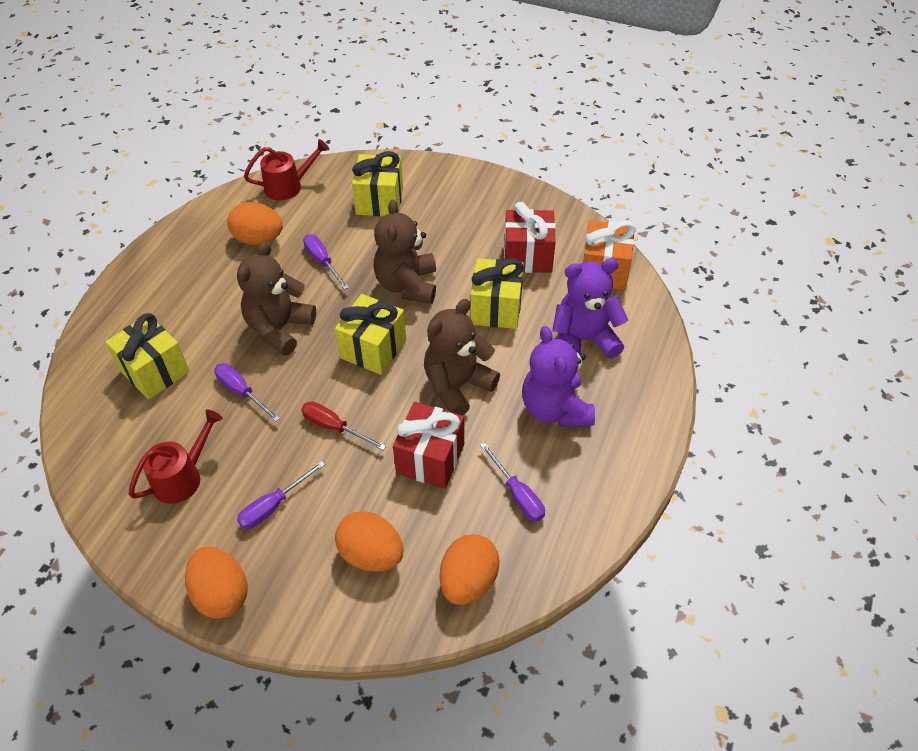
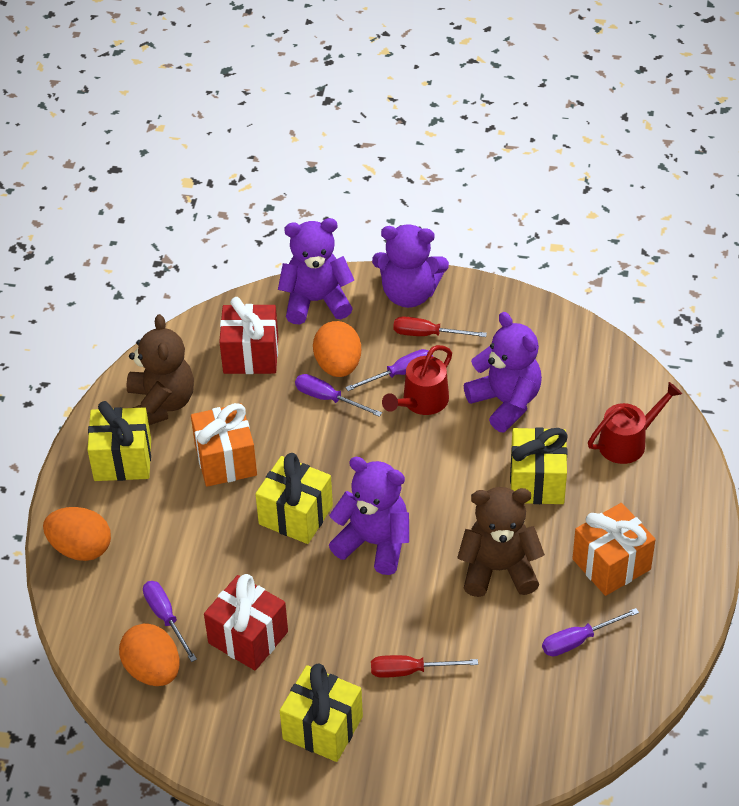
brown teddy bear: 3 -> 2
orange egg: 4 -> 3
orange gift: 1 -> 2
purple teddy bear: 2 -> 4
red screwdriver: 1 -> 2

